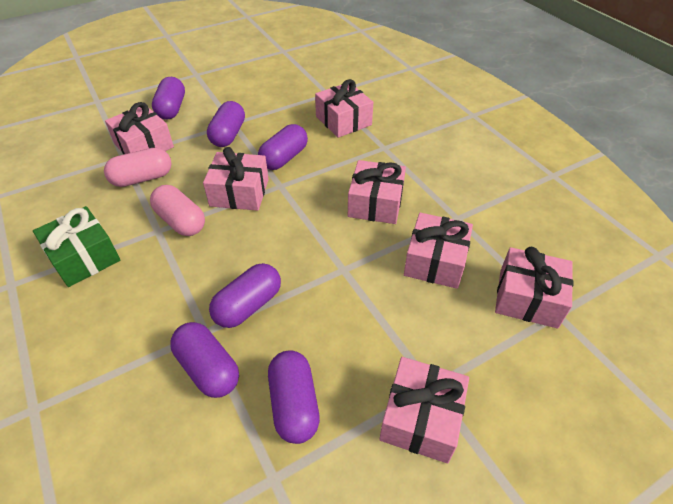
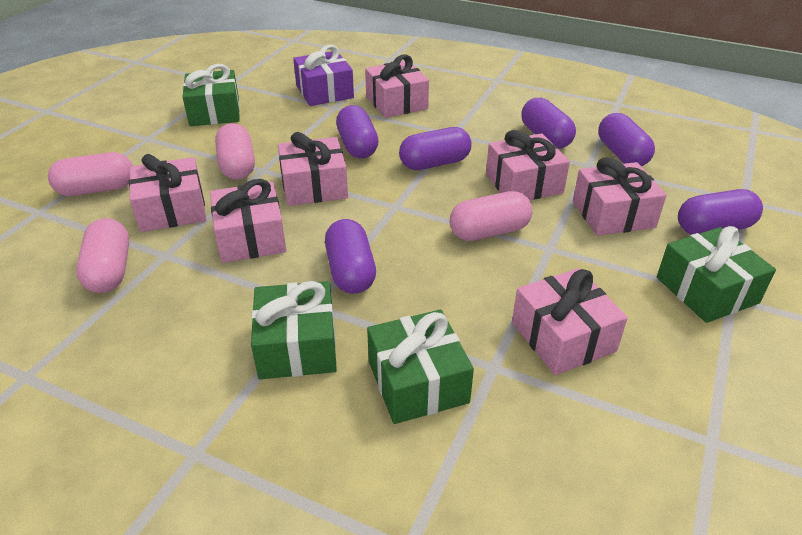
green gift: 1 -> 4
pink capsule: 2 -> 4
purple gift: 0 -> 1

